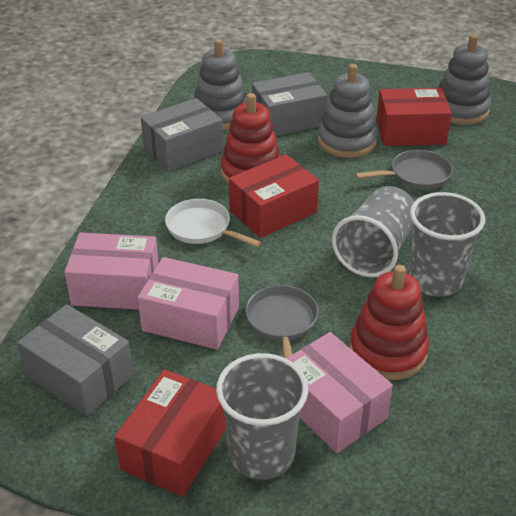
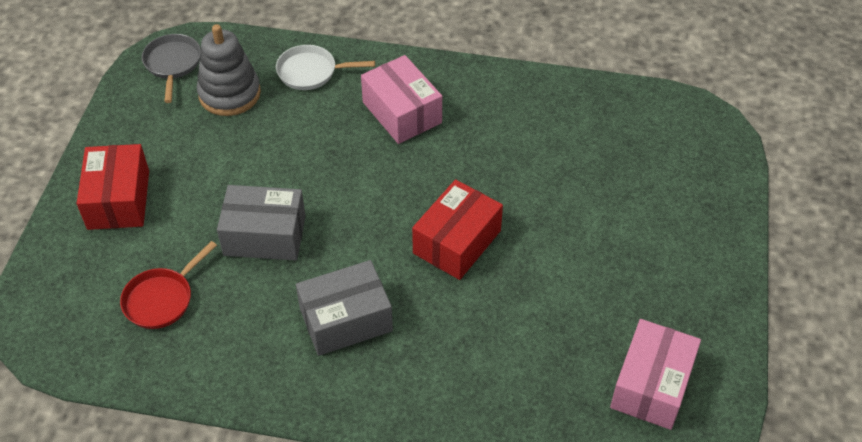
grey box: 3 -> 2
grey cup: 3 -> 0
grey pan: 2 -> 1
grey stacking toy: 3 -> 1
pink box: 3 -> 2
red box: 3 -> 2
red pan: 0 -> 1
red stacking toy: 2 -> 0

